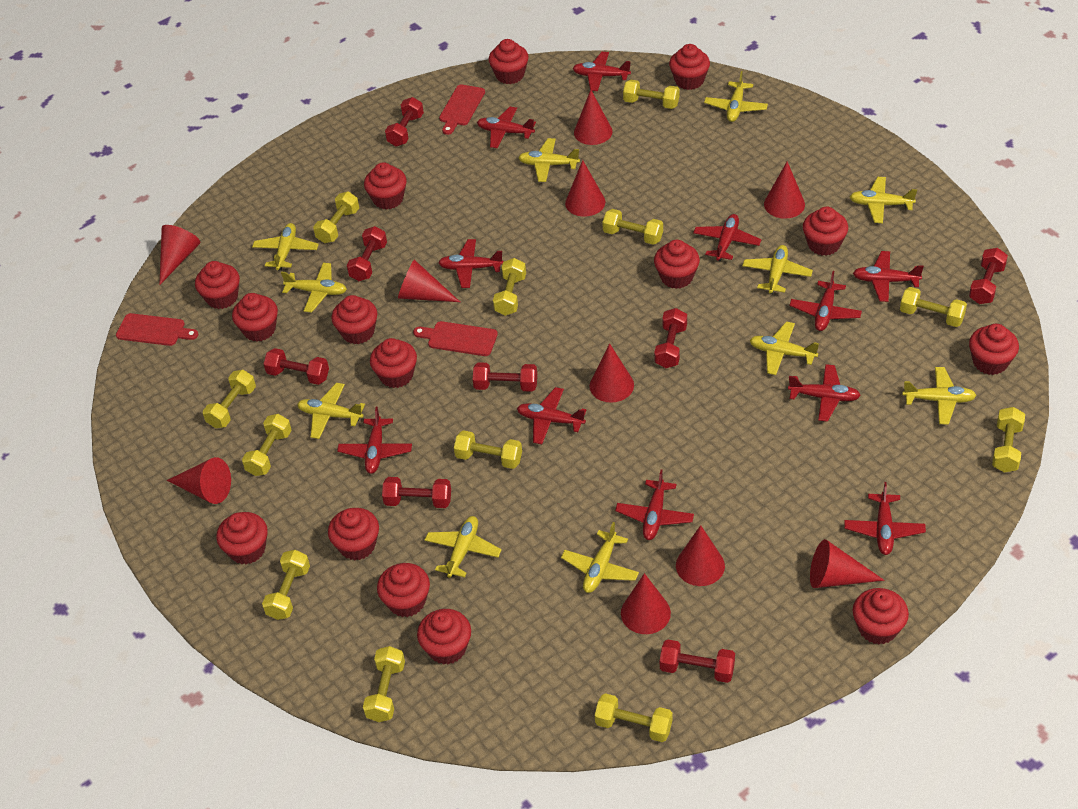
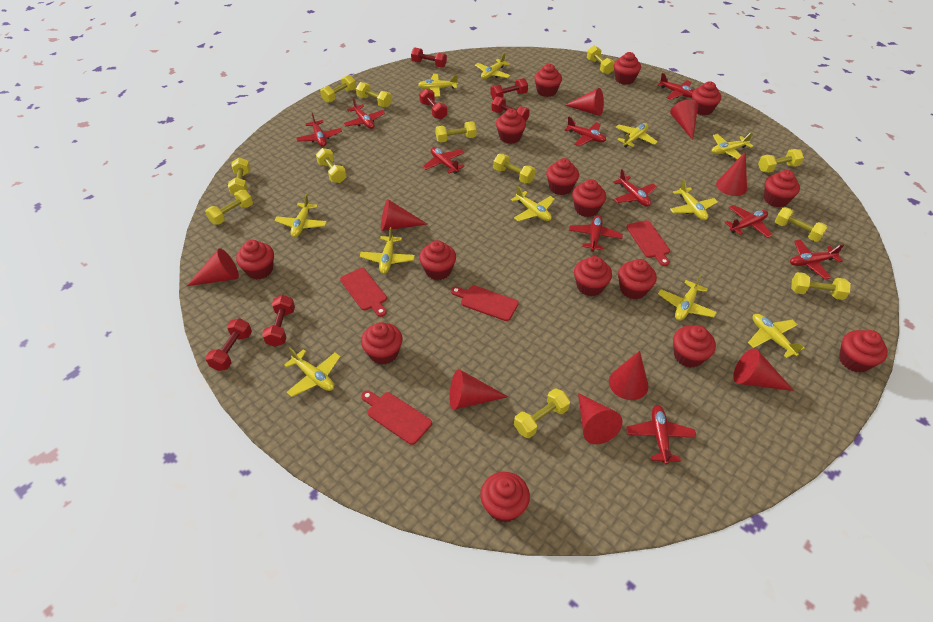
red cone: 10 -> 9
red cutting board: 3 -> 4
red dumbbell: 8 -> 6
red plane: 11 -> 10

